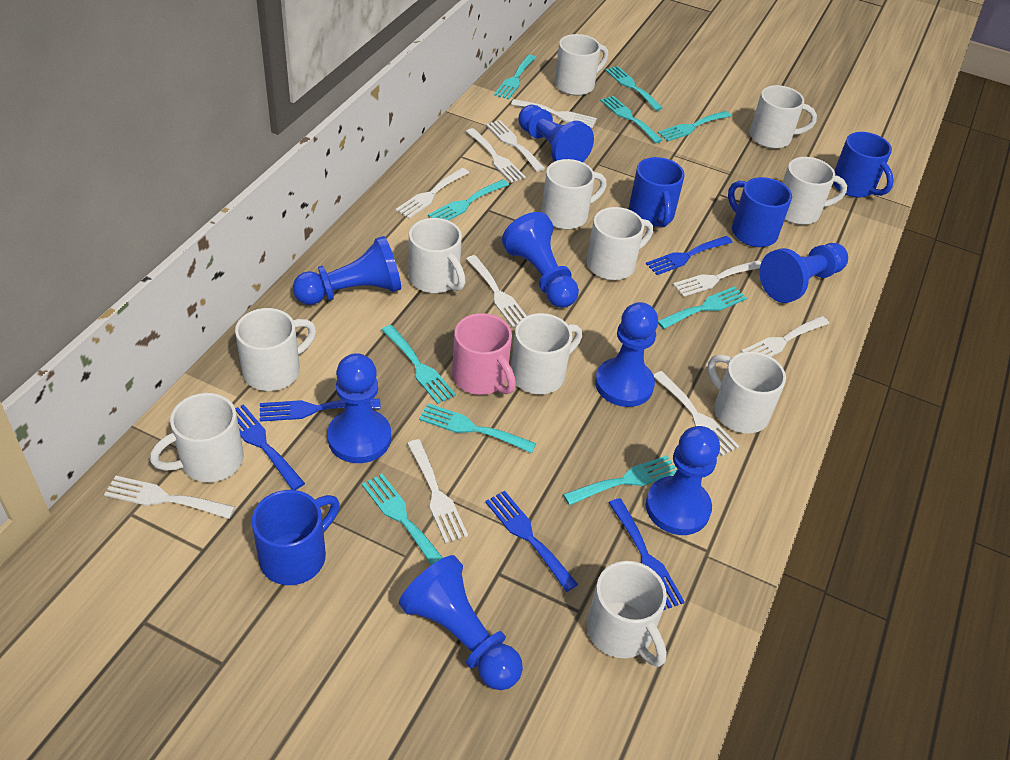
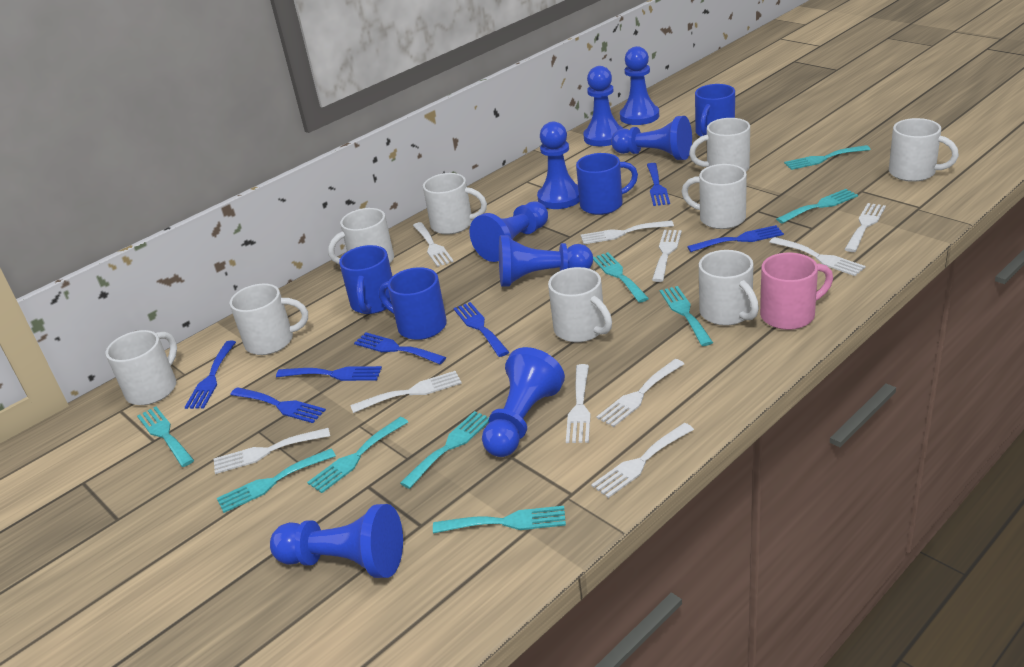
blue fork: 5 -> 7
turquoise fork: 10 -> 9
white mug: 11 -> 9

